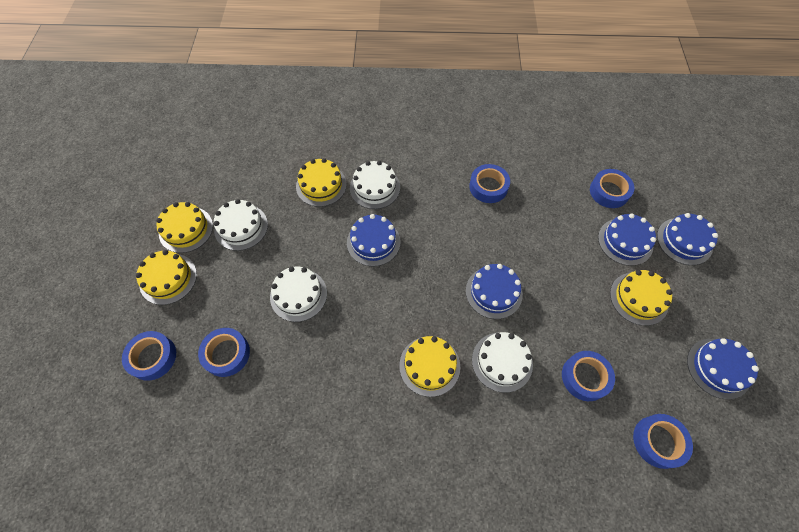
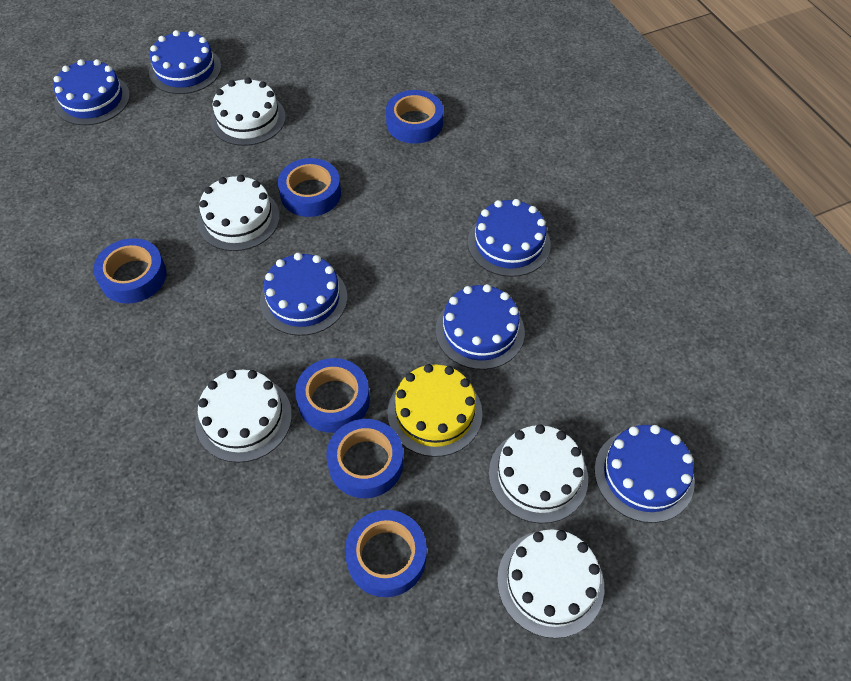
blue cake: 5 -> 6
white cake: 4 -> 5
yellow cake: 5 -> 1

